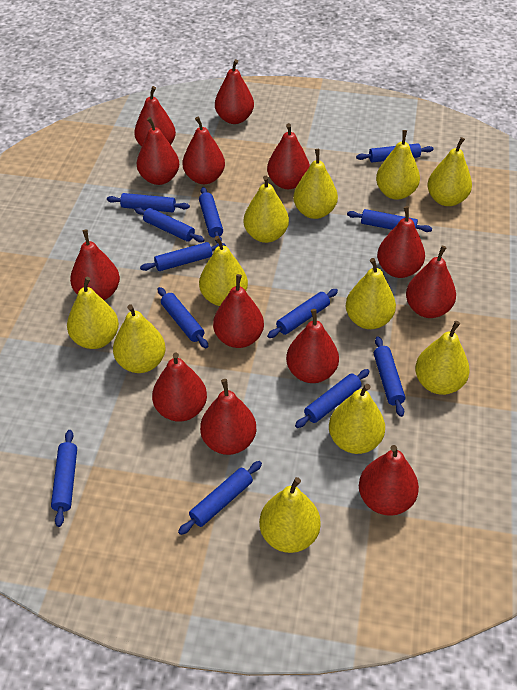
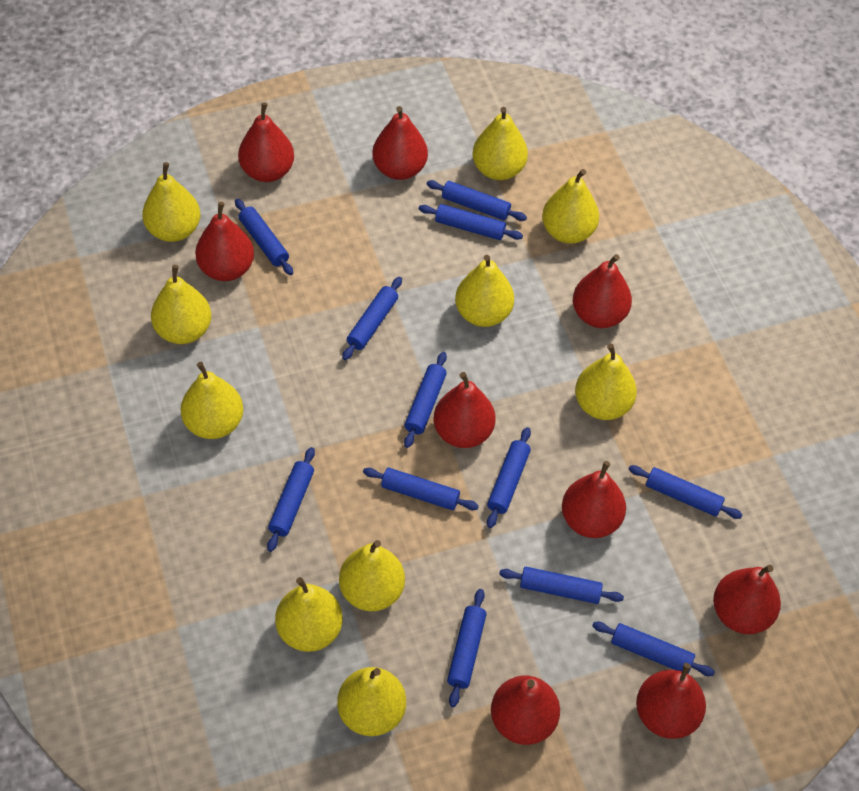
red pear: 13 -> 9
yellow pear: 11 -> 10

